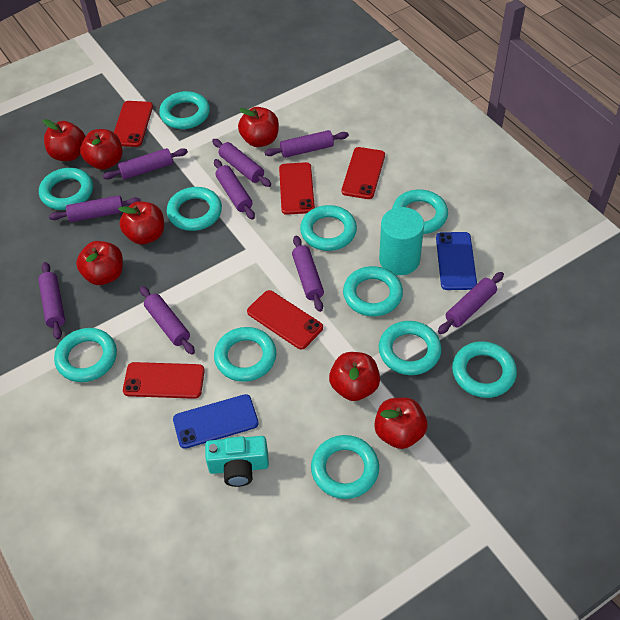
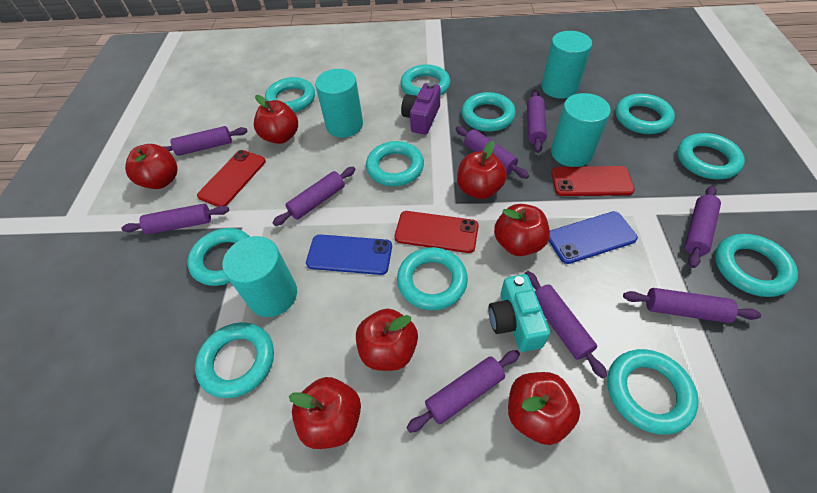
purple camera: 0 -> 1
red phone: 5 -> 3
turquoise cylinder: 1 -> 4

